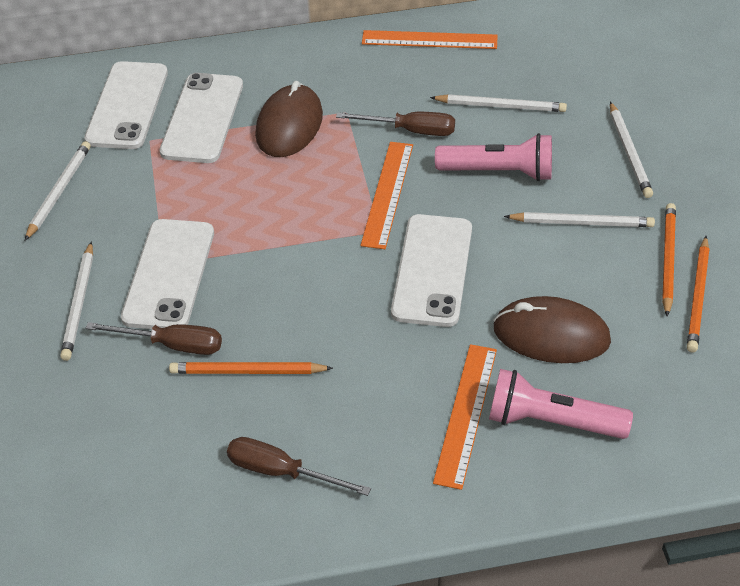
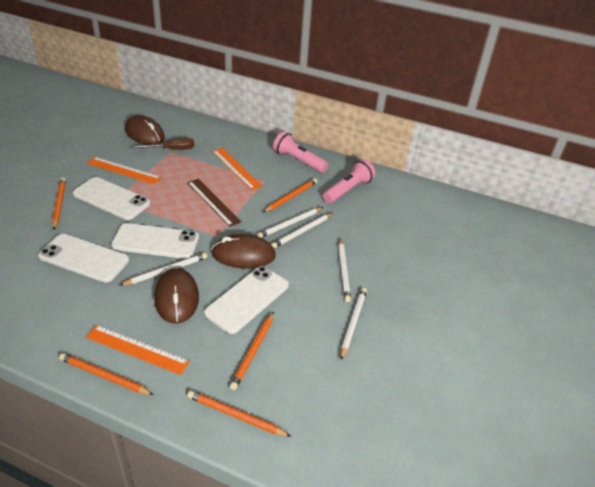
brown mouse: 2 -> 3
brown ruler: 0 -> 1
brown screwdriver: 3 -> 1
orange pencil: 3 -> 5

